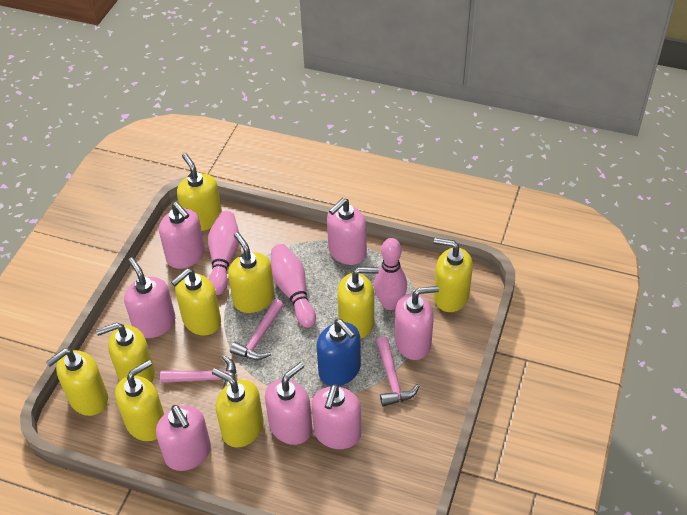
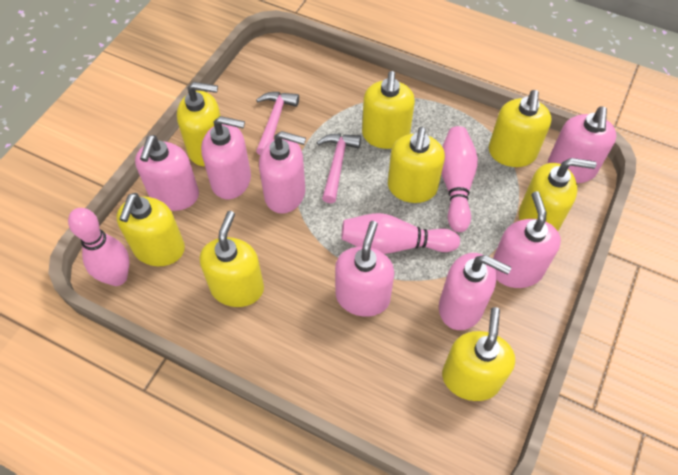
blue soap dispenser: 1 -> 0
pink hammer: 3 -> 2
yellow soap dispenser: 9 -> 8

